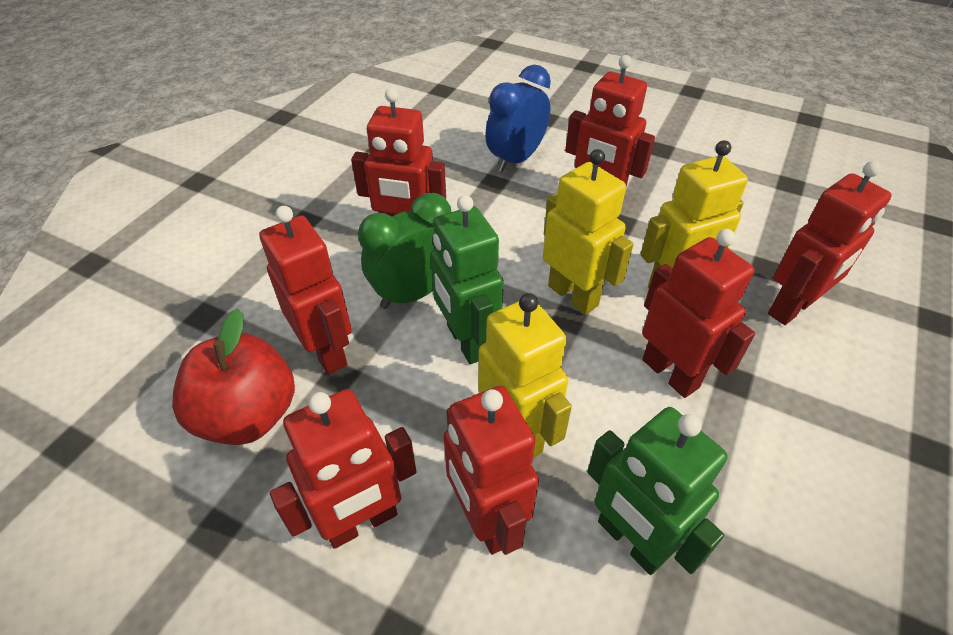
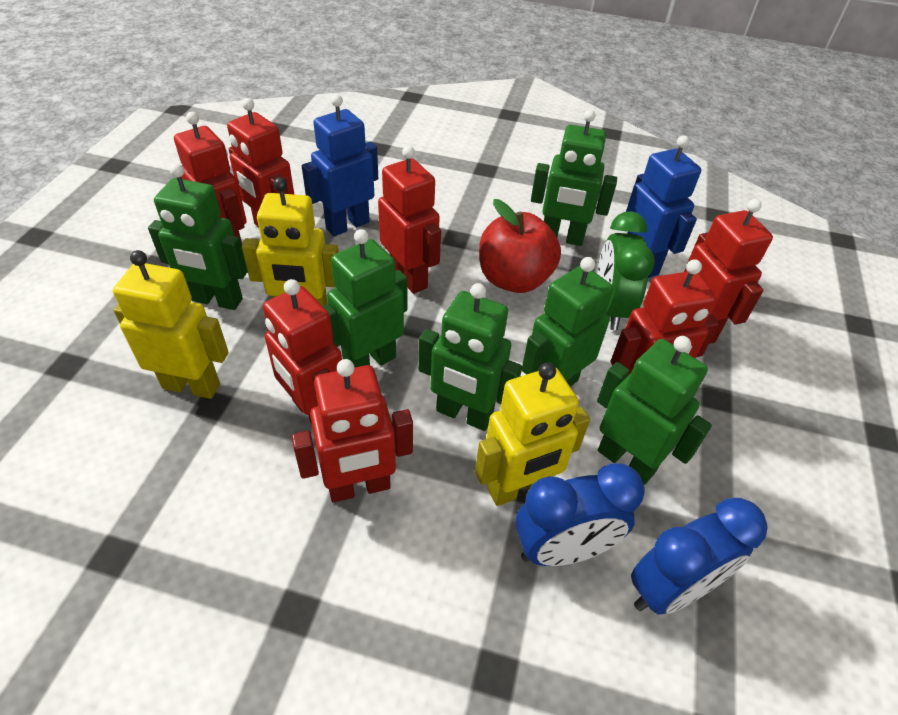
blue clock: 1 -> 2
blue robot: 0 -> 2
green robot: 2 -> 6

